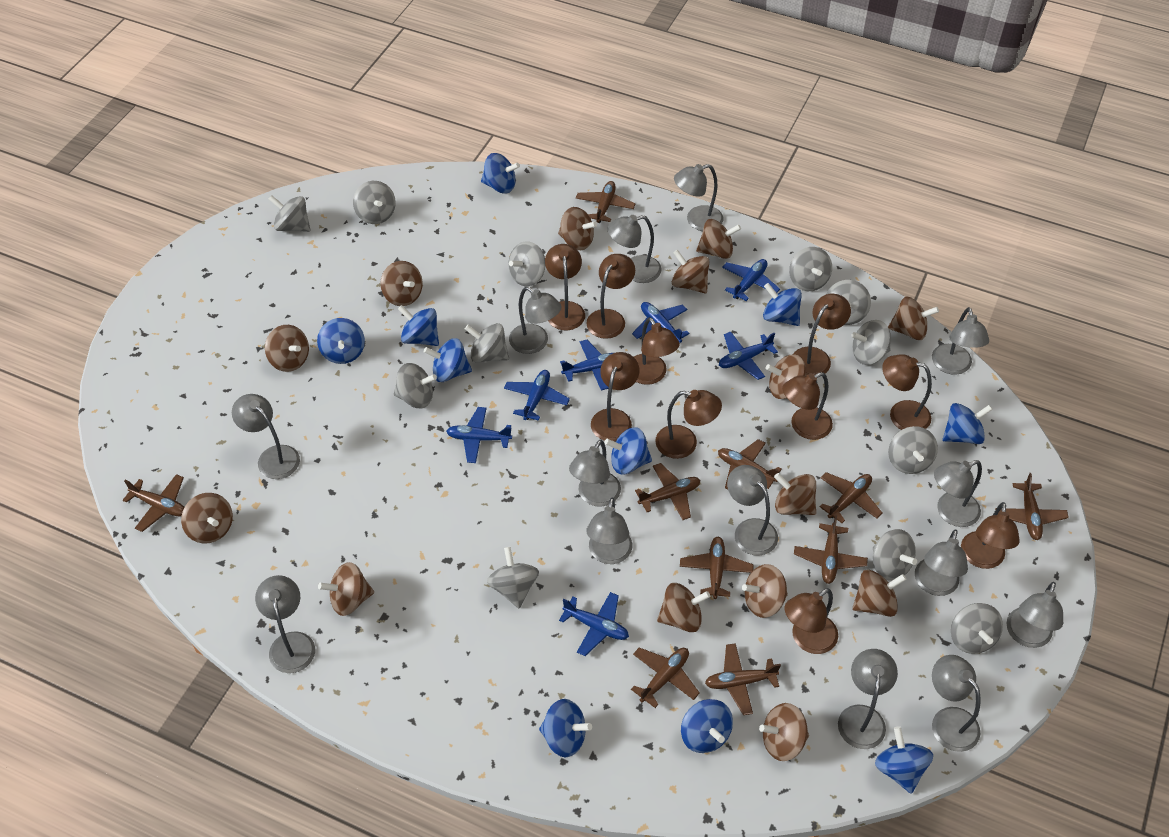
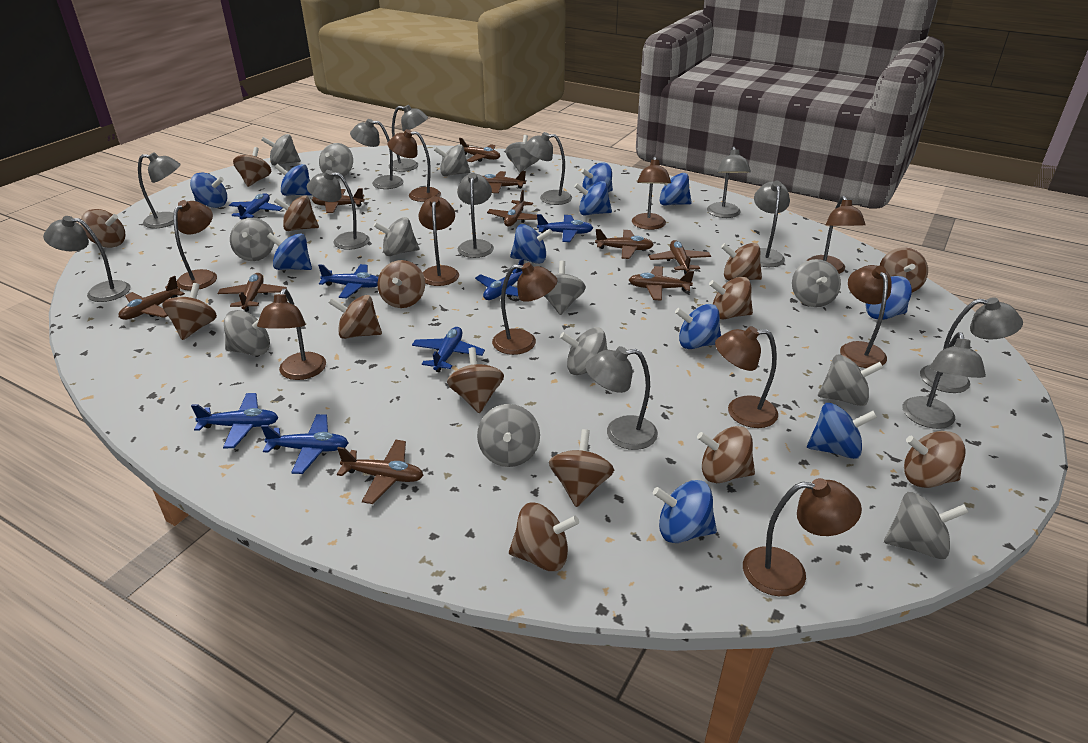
blue spinning top: 10 -> 11
grey lamp: 14 -> 12
grey spinning top: 12 -> 13

